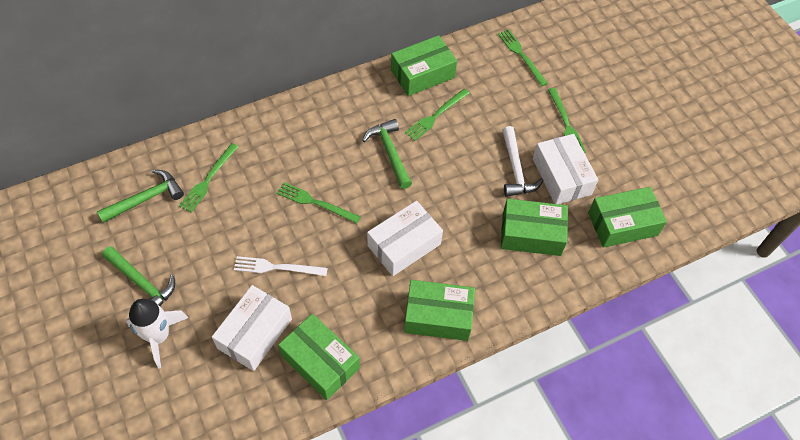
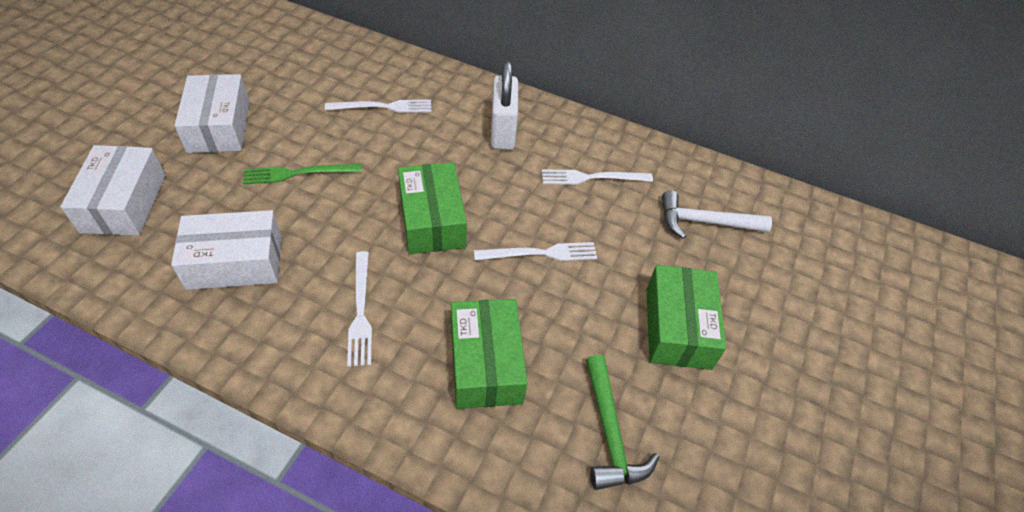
green box: 5 -> 3
green fork: 5 -> 1
green hammer: 3 -> 1
white fork: 1 -> 4
white padlock: 0 -> 1
white rocket: 1 -> 0

